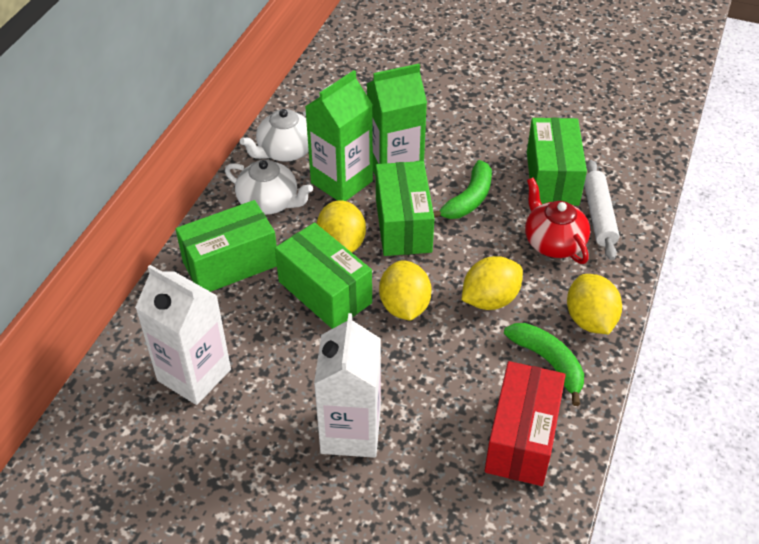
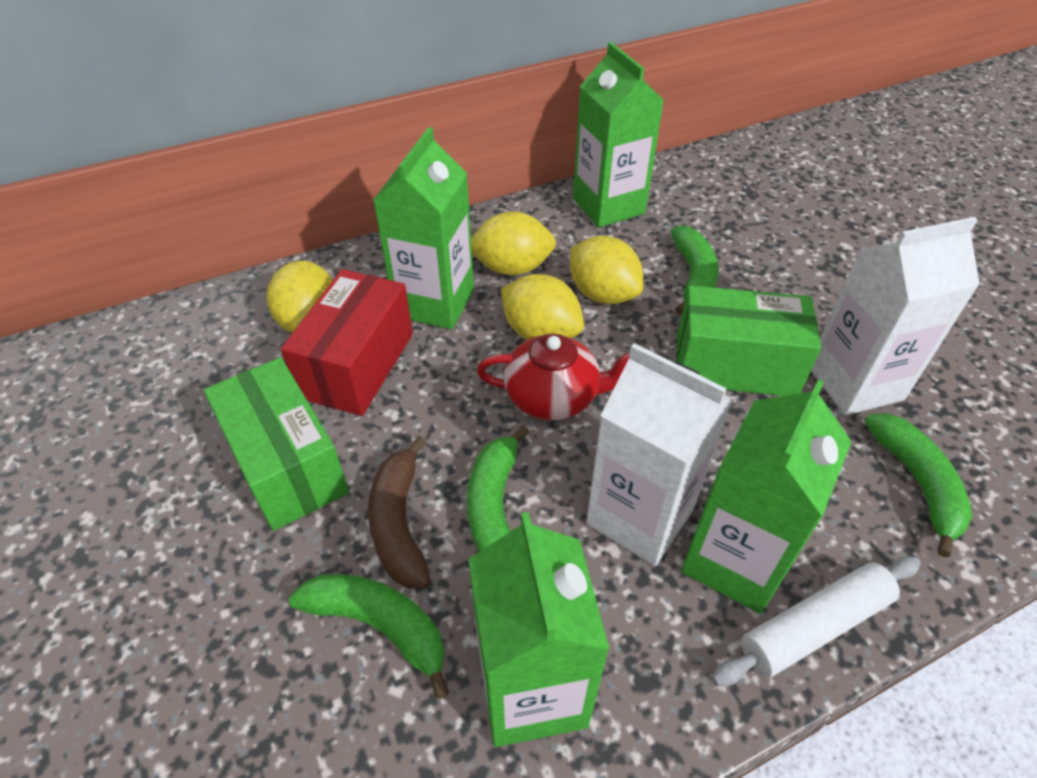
brown banana: 0 -> 1
green banana: 2 -> 4
green box: 4 -> 2
green carton: 2 -> 4
white teapot: 2 -> 0

